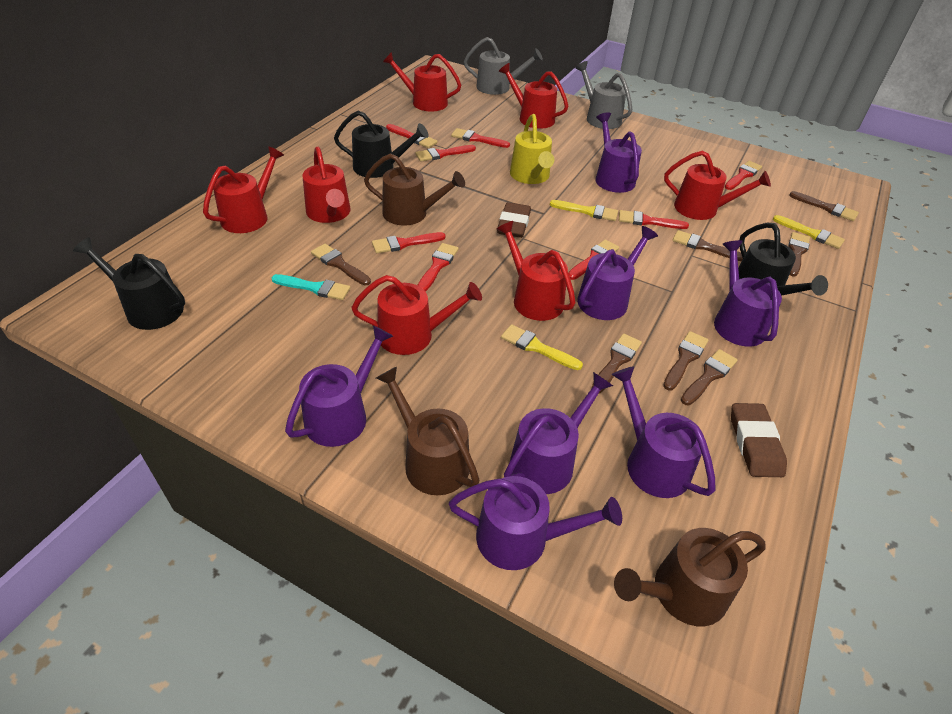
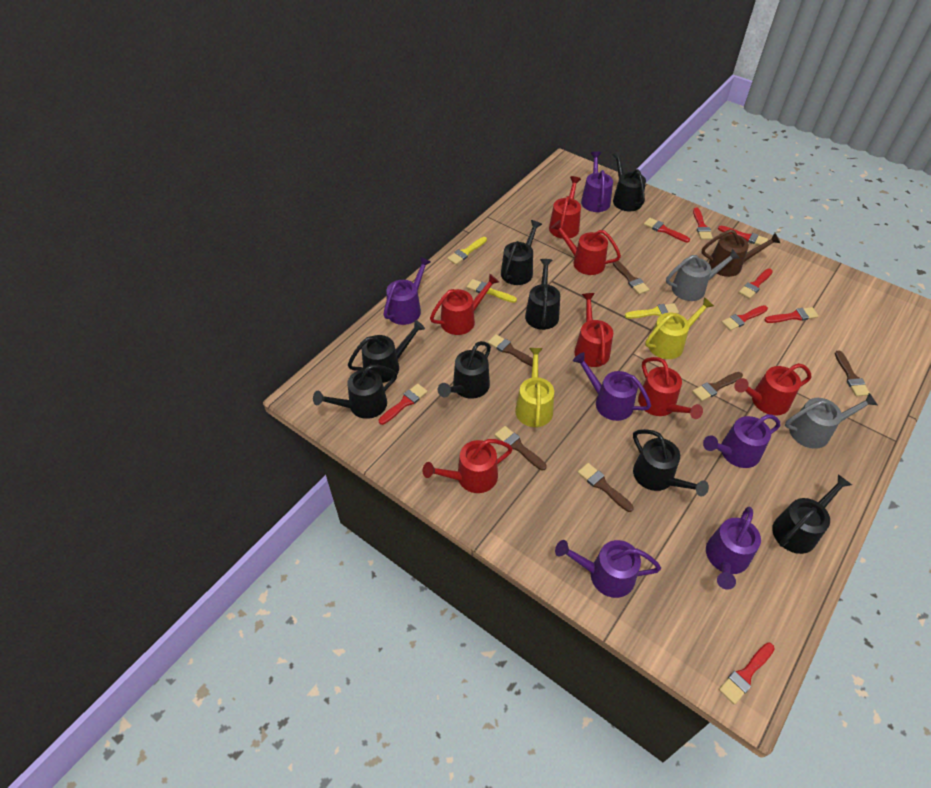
black watering can: 3 -> 8
brown brush: 7 -> 6
brown eraser: 2 -> 0
brown watering can: 3 -> 1
purple watering can: 7 -> 6
turquoise brush: 1 -> 0
yellow watering can: 1 -> 2

